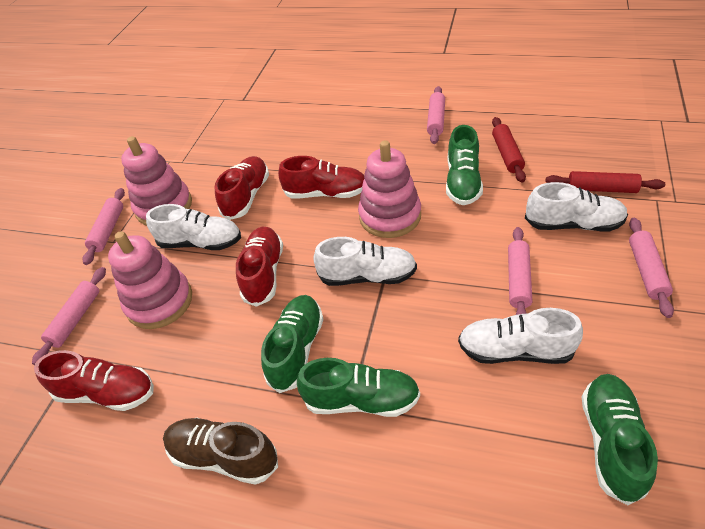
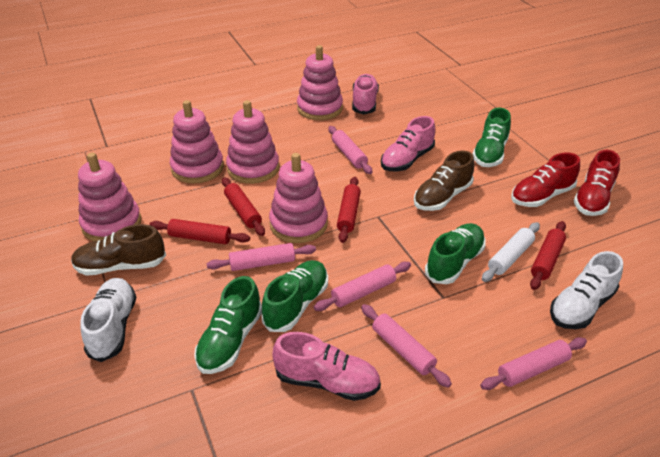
brown shoe: 1 -> 2
pink shoe: 0 -> 3
pink stacking toy: 3 -> 5
red rolling pin: 2 -> 4
red shoe: 4 -> 2
white rolling pin: 0 -> 1
white shoe: 4 -> 2

